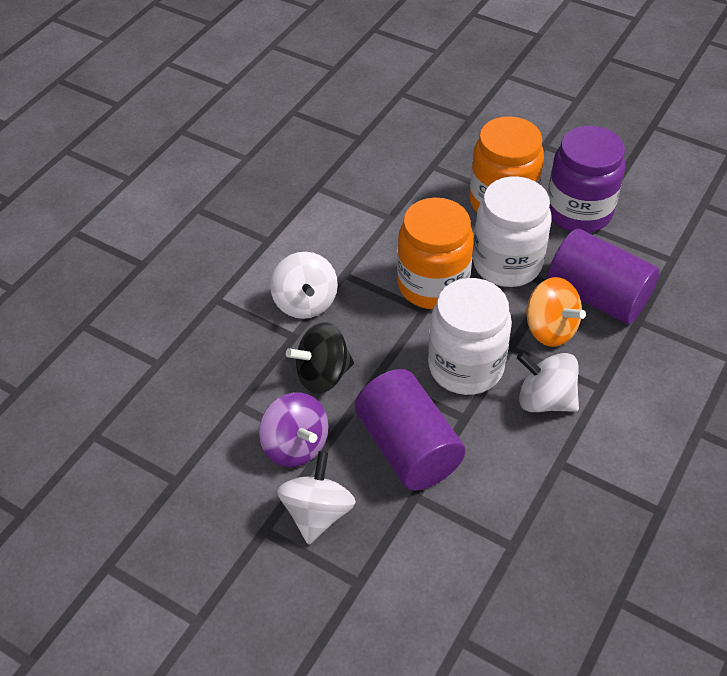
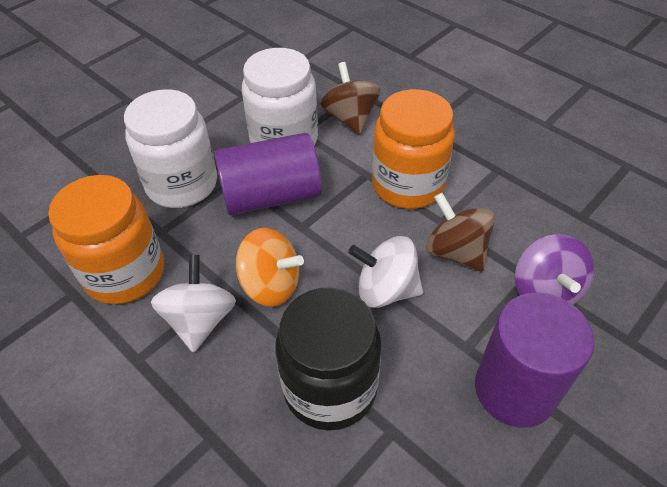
black jar: 0 -> 1
black spinning top: 1 -> 0
brown spinning top: 0 -> 2
purple jar: 1 -> 0
white spinning top: 3 -> 2

